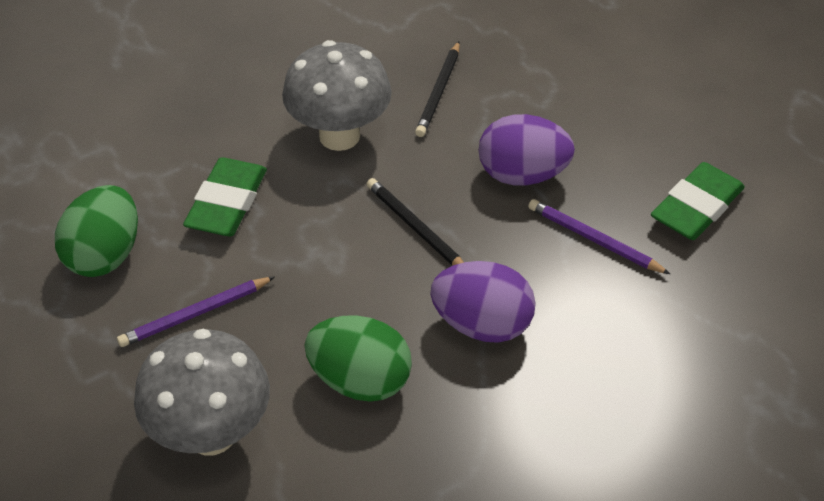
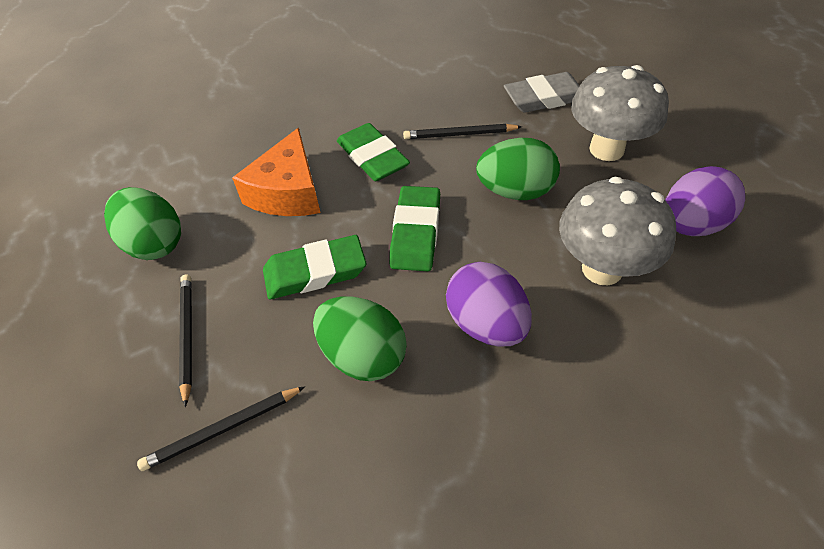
black pencil: 2 -> 3
green egg: 2 -> 3
green eraser: 2 -> 3
grey eraser: 0 -> 1
orange cheese: 0 -> 1
purple pencil: 2 -> 0

